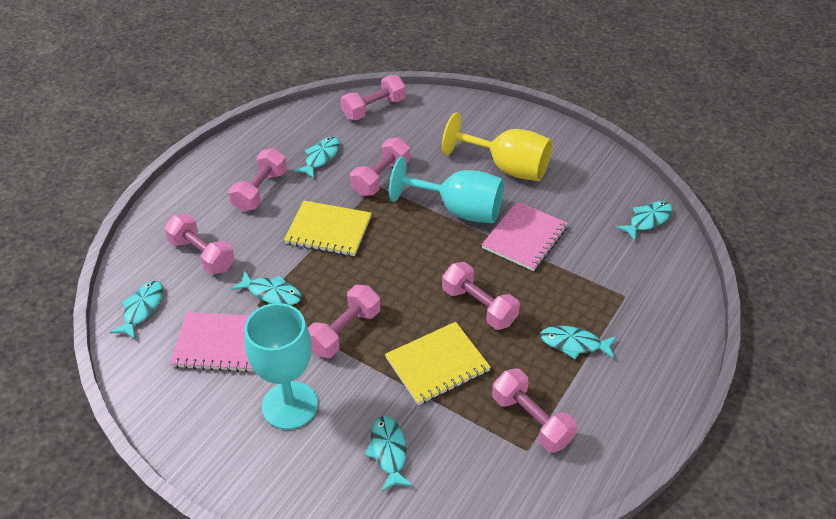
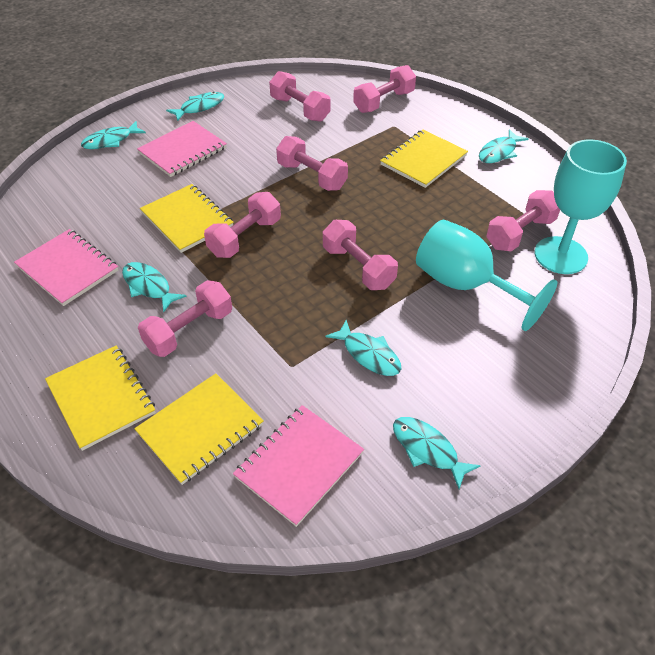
pink notebook: 2 -> 3
yellow goblet: 1 -> 0
yellow notebook: 2 -> 4

